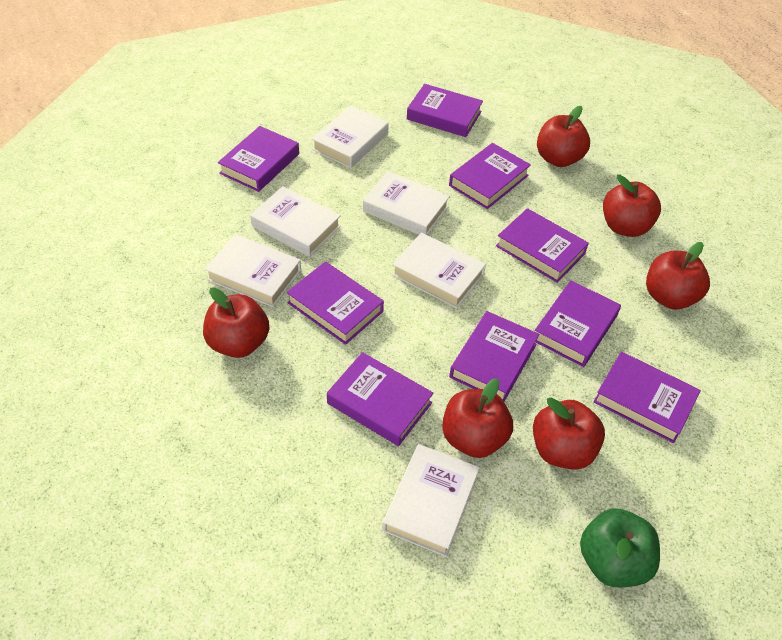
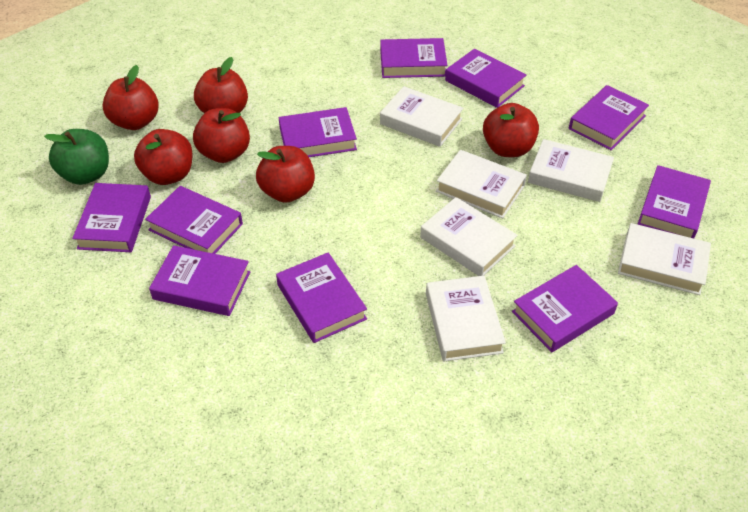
purple book: 9 -> 10

